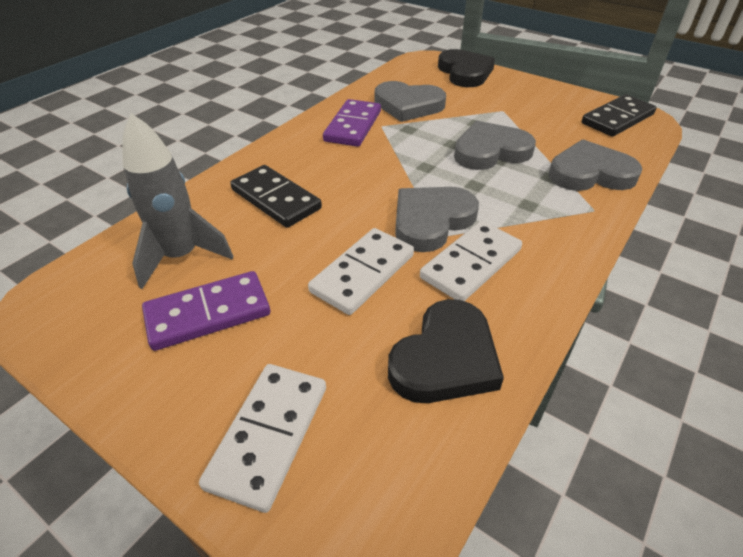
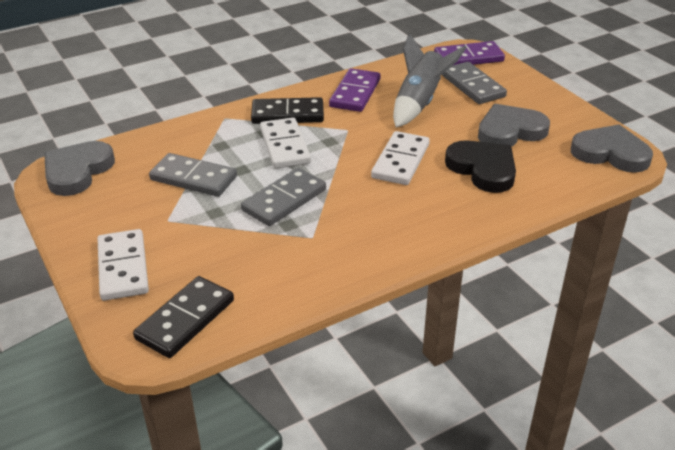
black heart: 2 -> 1
grey domino: 0 -> 3
grey heart: 4 -> 3

